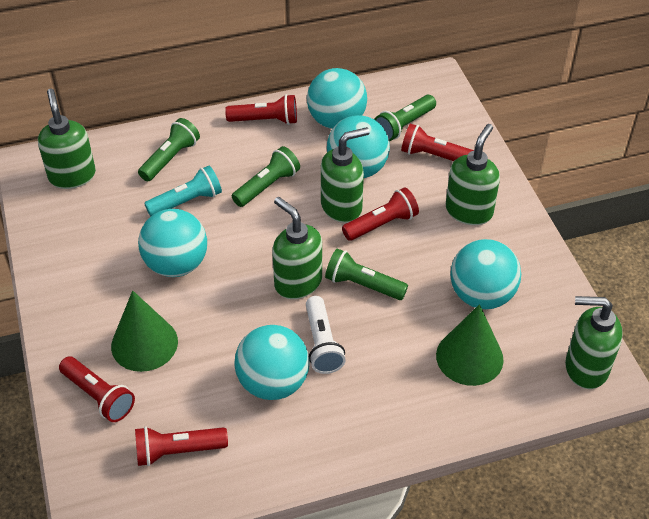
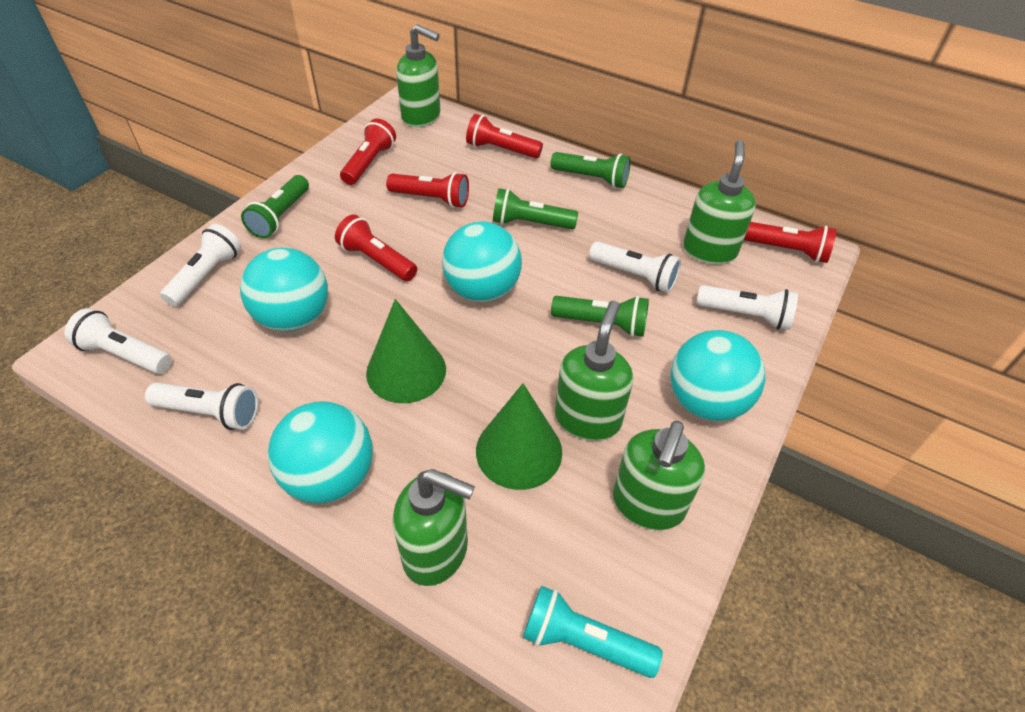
turquoise ball: 5 -> 4
white flashlight: 1 -> 5

